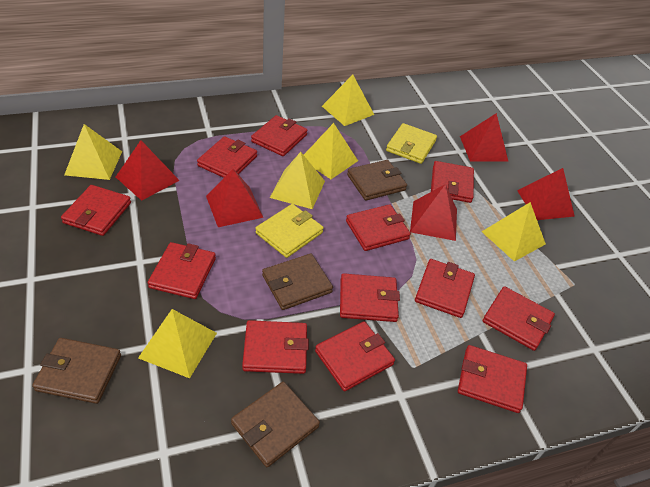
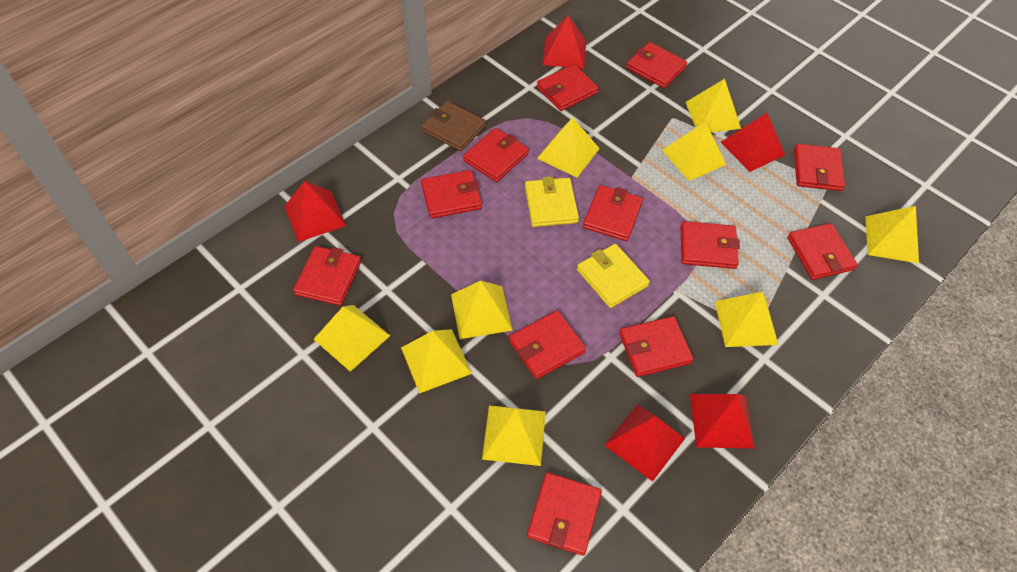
brown wallet: 4 -> 1
yellow pyramid: 6 -> 9

